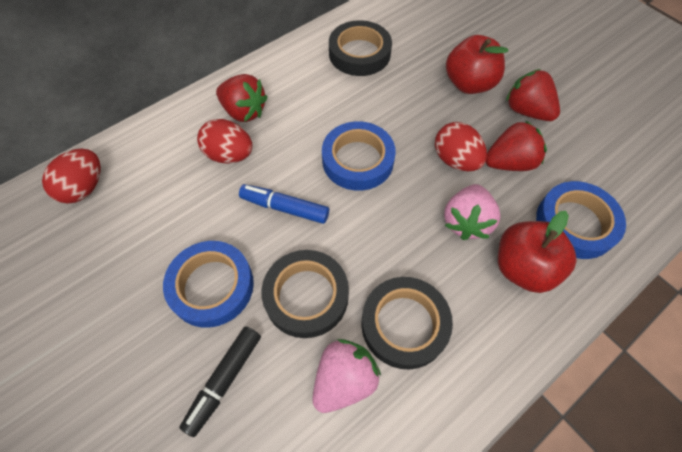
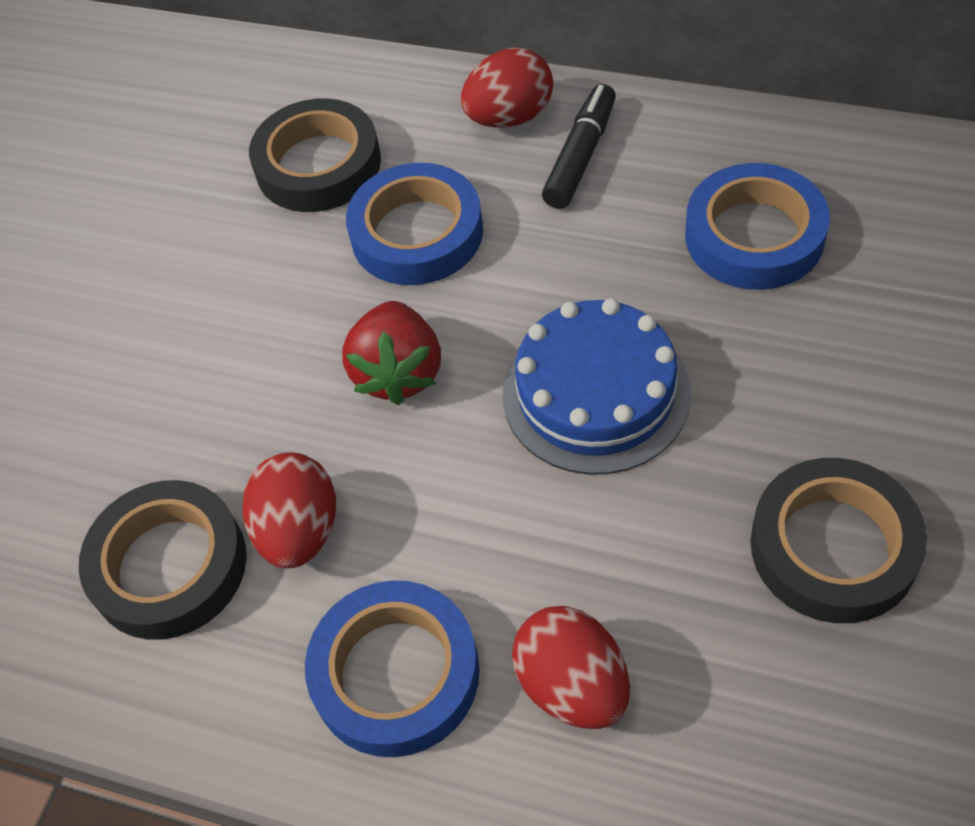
blue cake: 0 -> 1
blue marker: 1 -> 0
pink strawberry: 2 -> 0
red apple: 2 -> 0
red strawberry: 3 -> 1

